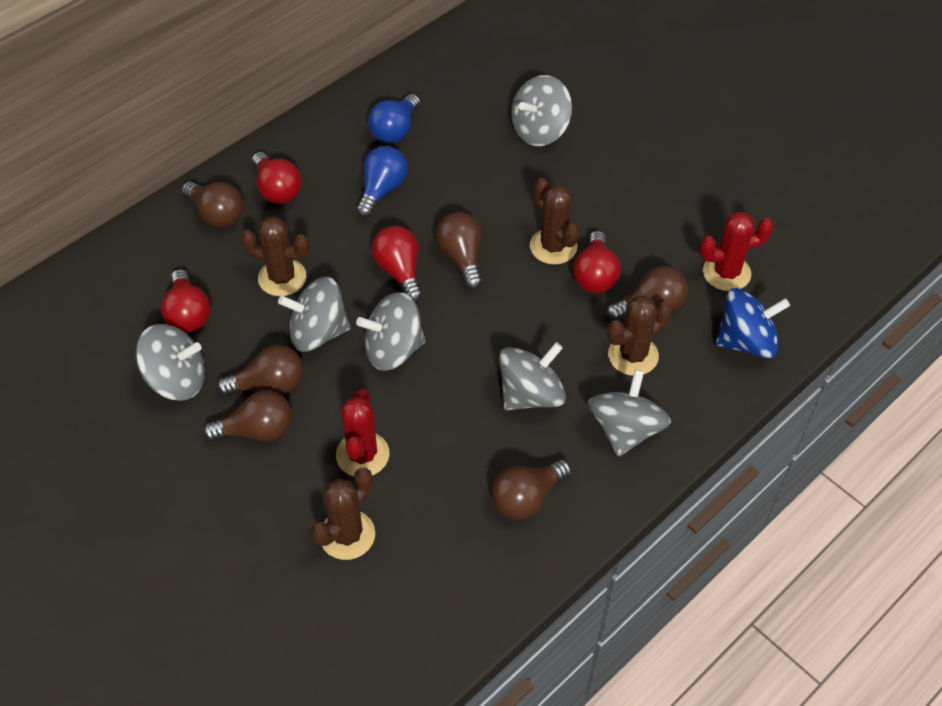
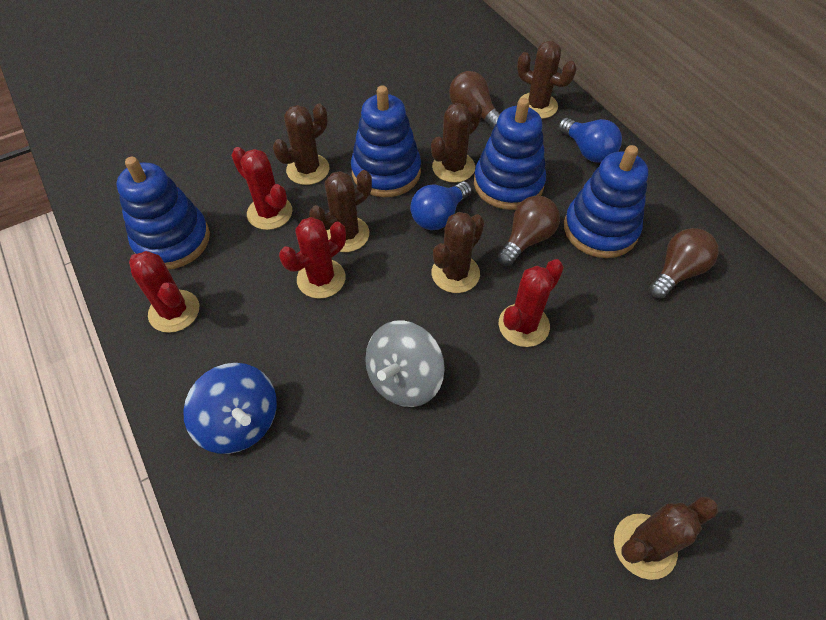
blue stacking toy: 0 -> 4
brown cactus: 4 -> 6
brown light bulb: 6 -> 3
grey spinning top: 6 -> 1
red cactus: 2 -> 4
red light bulb: 4 -> 0

